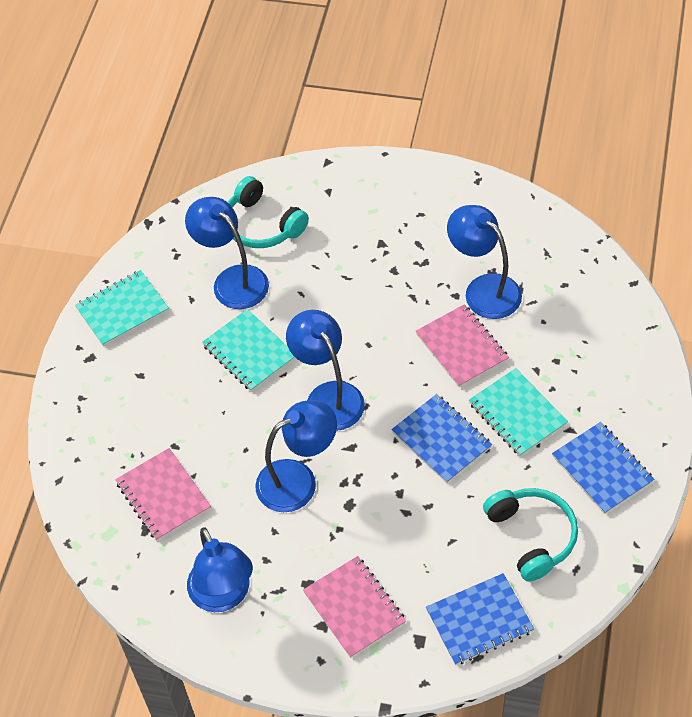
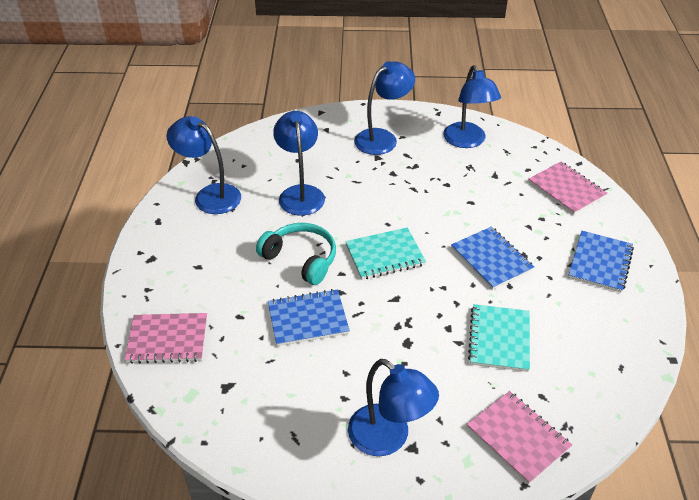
turquoise headphones: 2 -> 1
turquoise notebook: 3 -> 2

